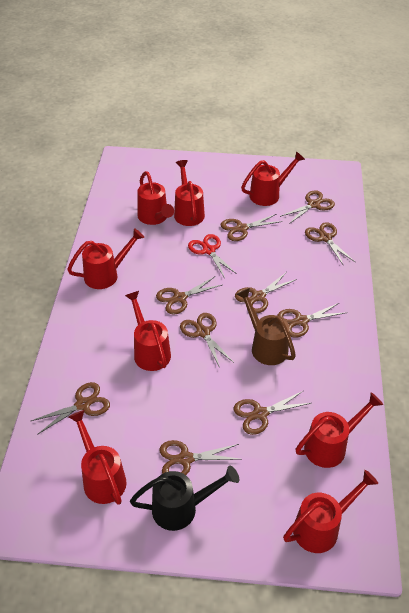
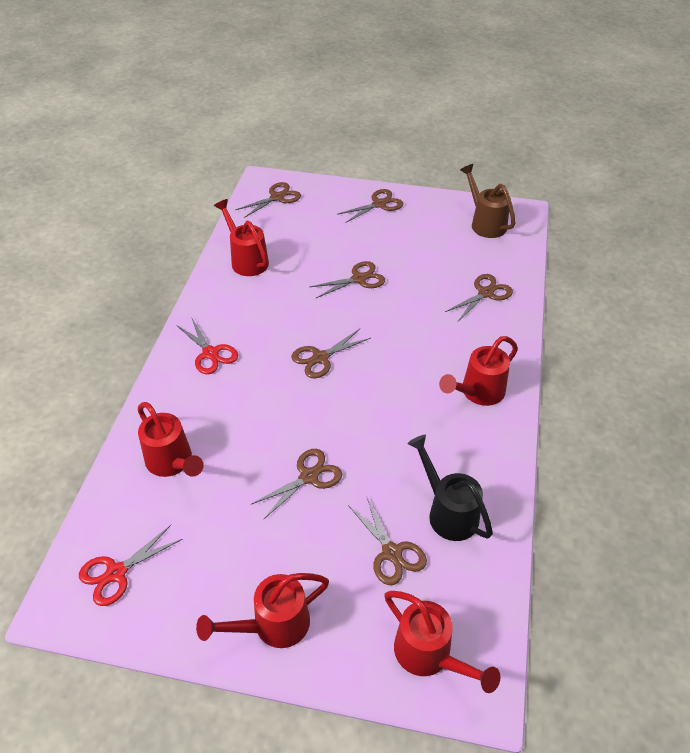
brown scissors: 10 -> 7
red scissors: 1 -> 2
red watering can: 8 -> 5

